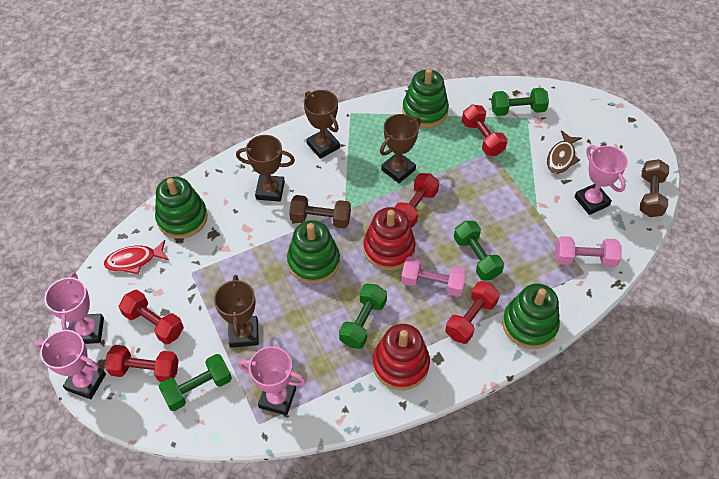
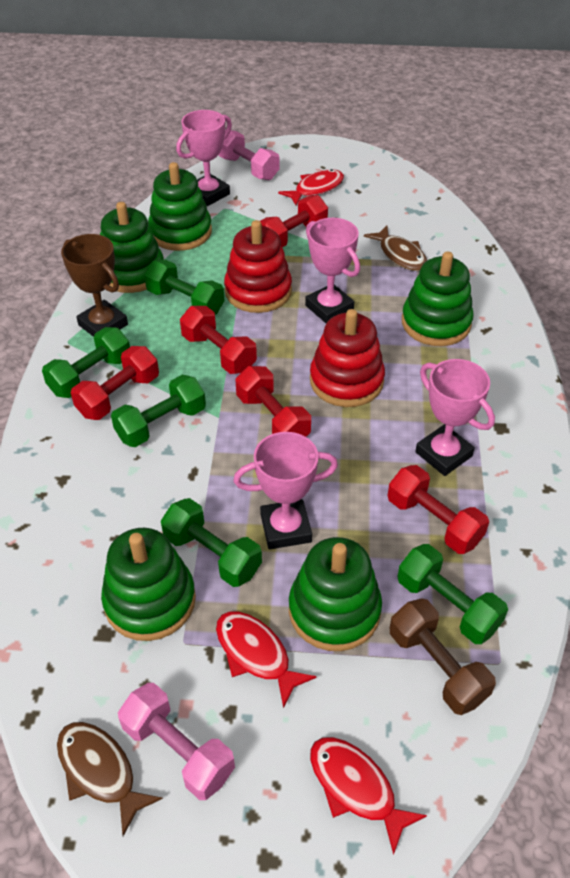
brown dumbbell: 2 -> 1
brown fish: 1 -> 2
brown trophy: 4 -> 1
green dumbbell: 4 -> 5
green stacking toy: 4 -> 5
red fish: 1 -> 3

